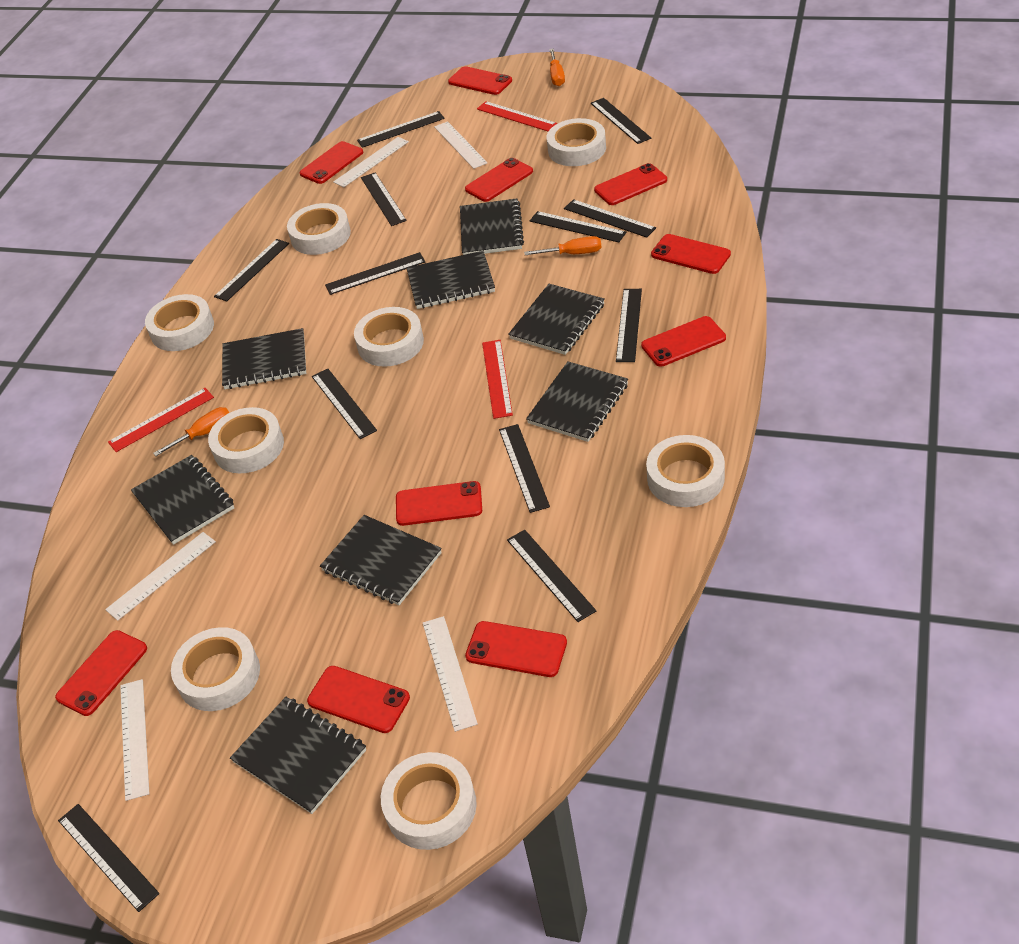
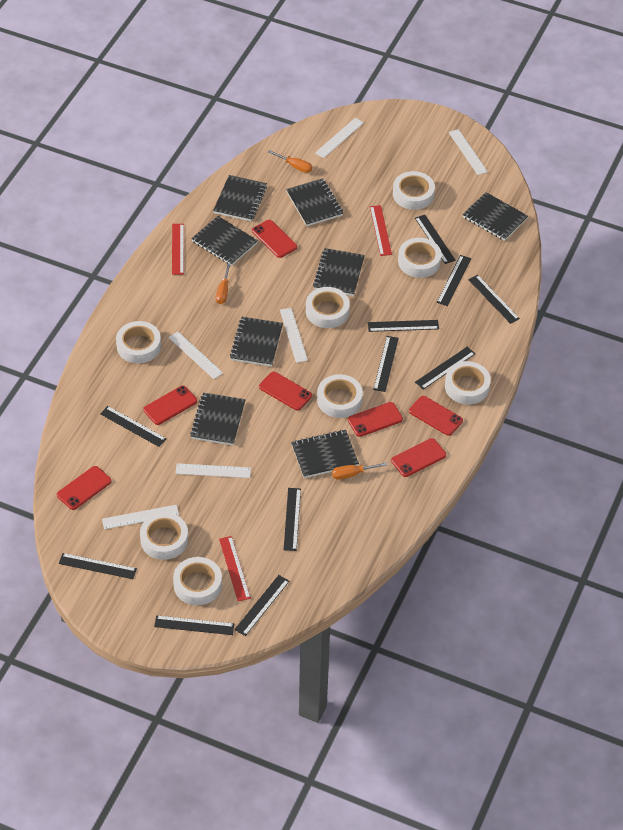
black ruler: 12 -> 11
red phone: 10 -> 7
white ruler: 5 -> 6

